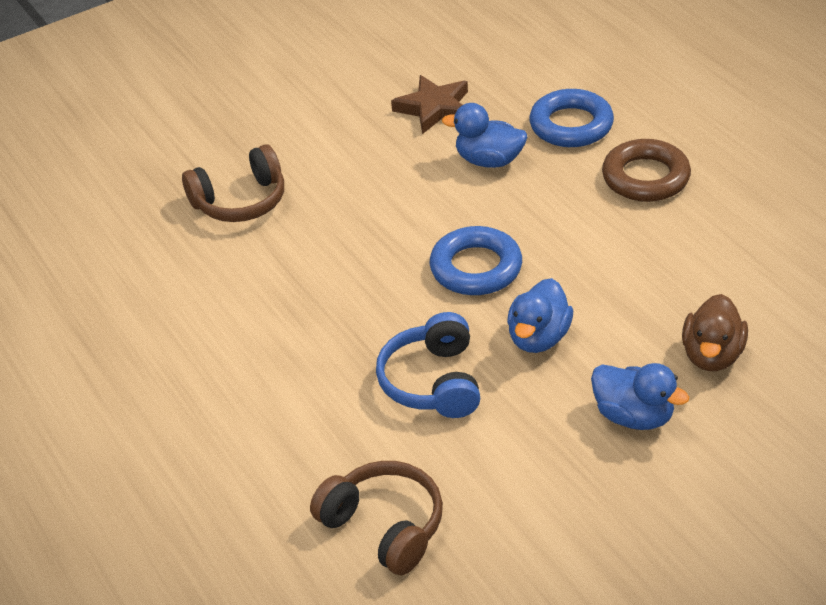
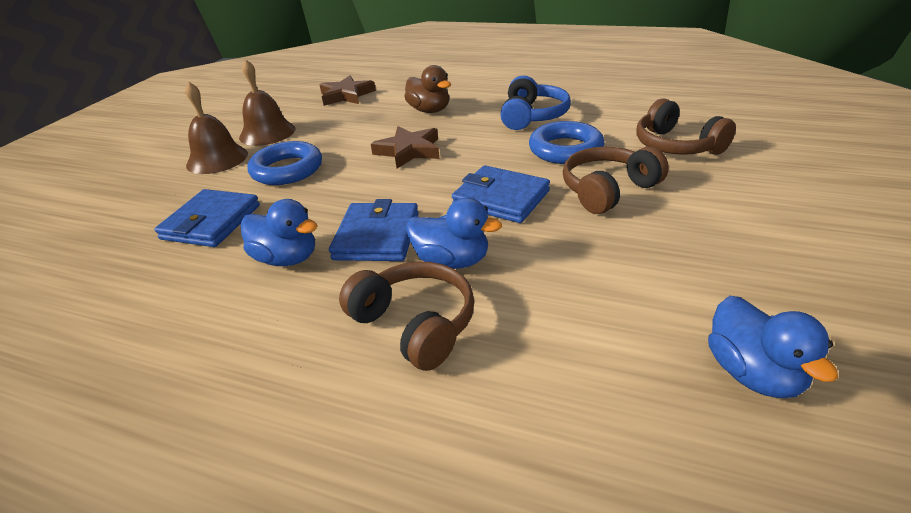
blue wallet: 0 -> 3
brown bell: 0 -> 2
brown headphones: 2 -> 3
brown ring: 1 -> 0
brown star: 1 -> 2

